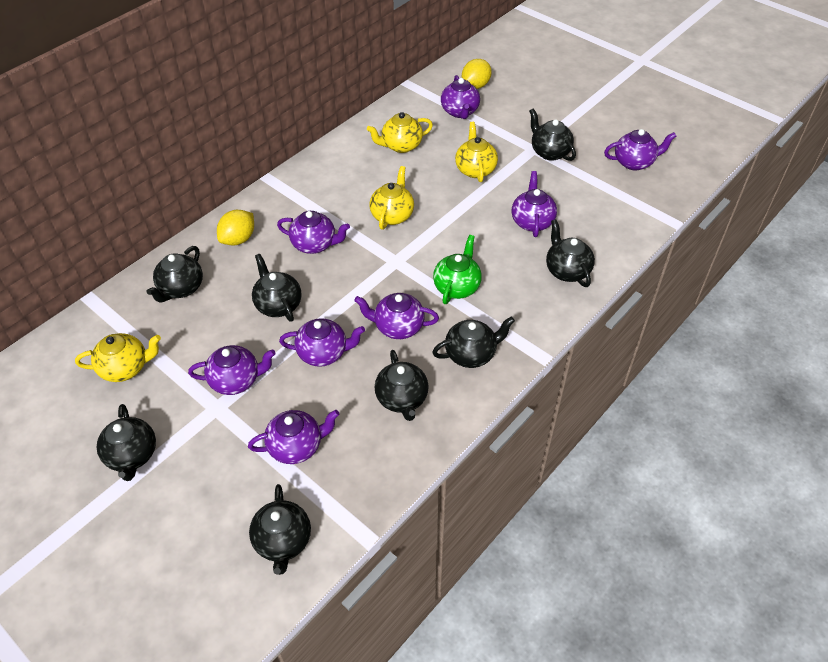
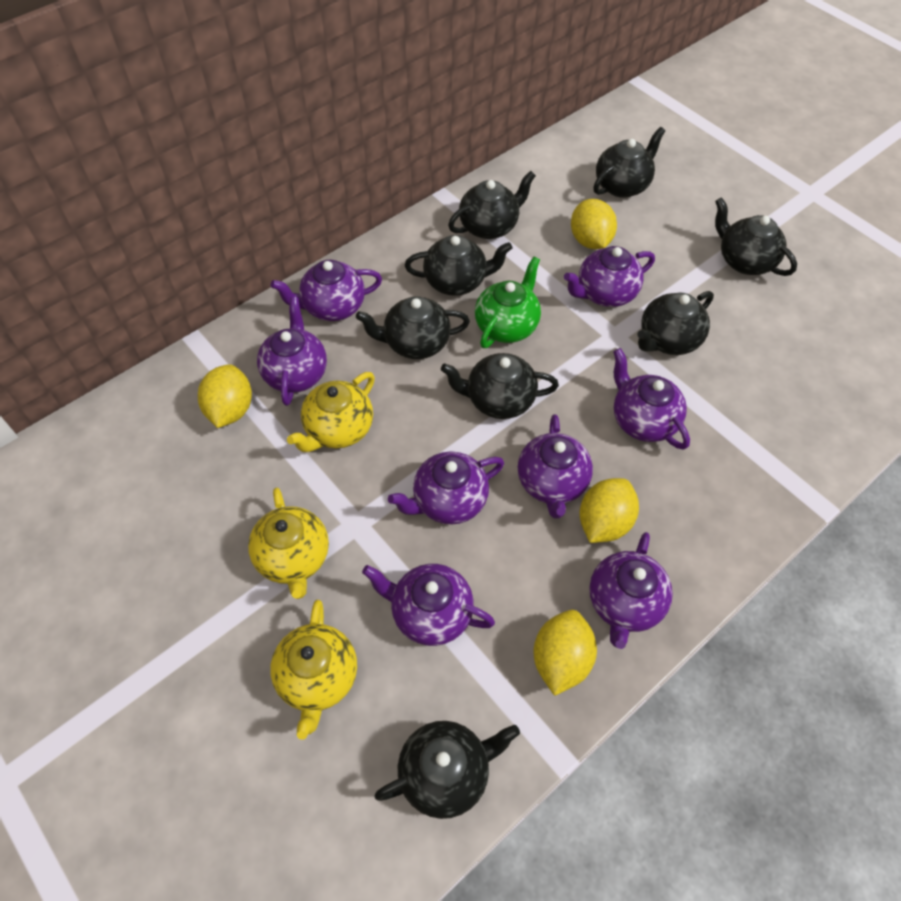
yellow lemon: 2 -> 4
yellow teapot: 4 -> 3

